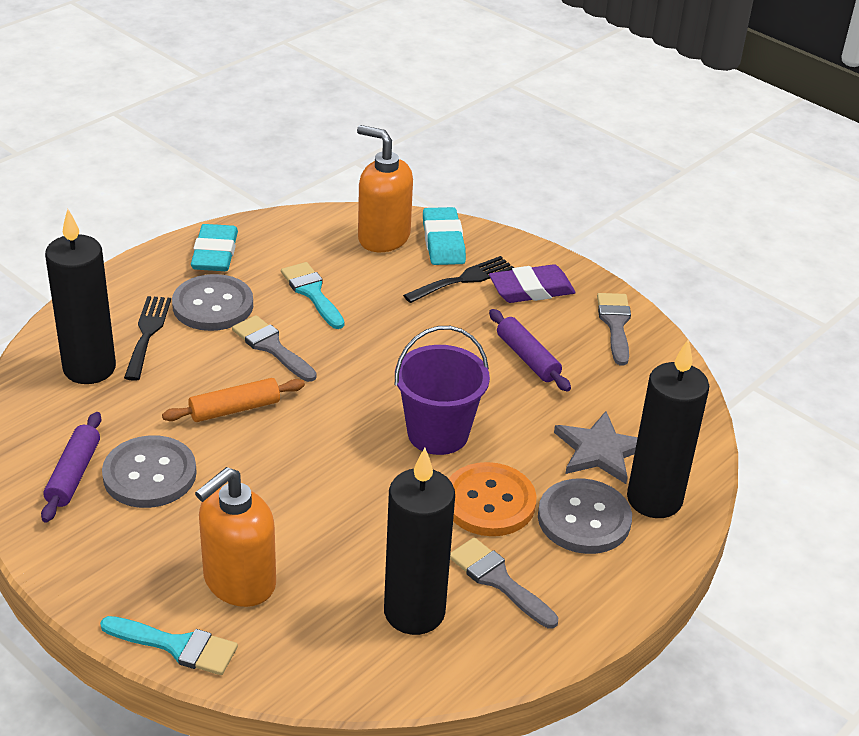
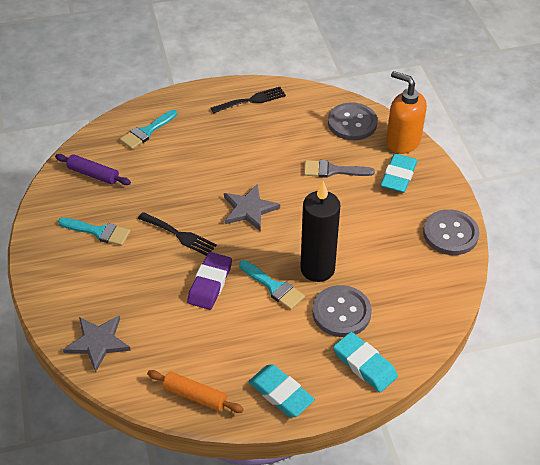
black candle: 3 -> 1
grey brush: 3 -> 1
grey star: 1 -> 2
orange button: 1 -> 0
orange soap dispenser: 2 -> 1
purple bucket: 1 -> 0
purple rolling pin: 2 -> 1
turquoise brush: 2 -> 3
turquoise eraser: 2 -> 3

